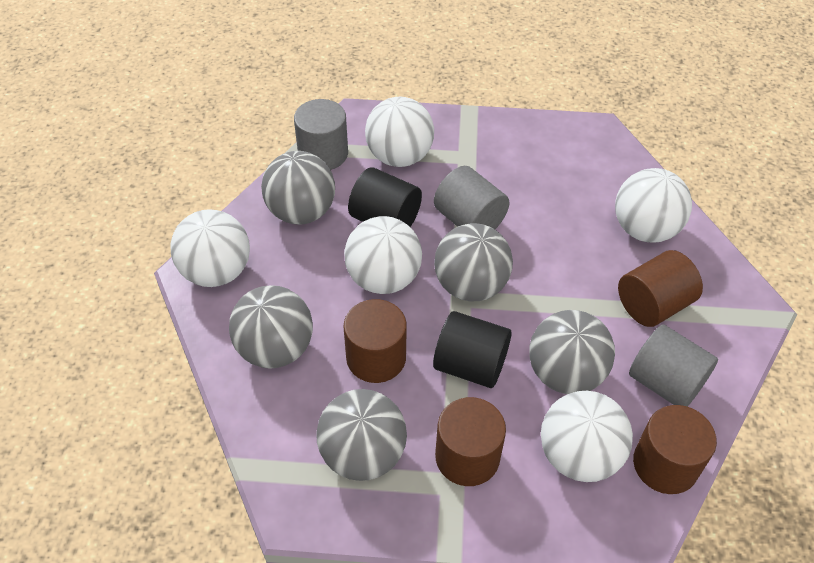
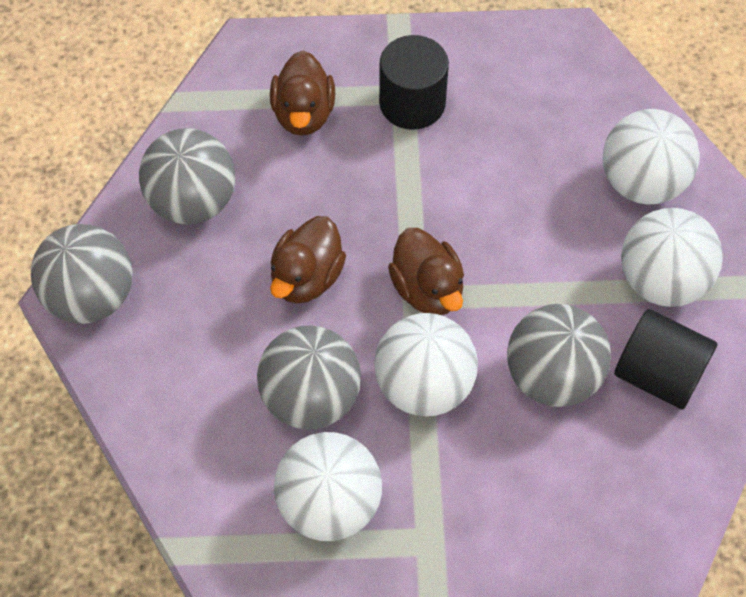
brown cylinder: 4 -> 0
brown duck: 0 -> 3
grey ball: 5 -> 4
grey cylinder: 3 -> 0
white ball: 5 -> 4

